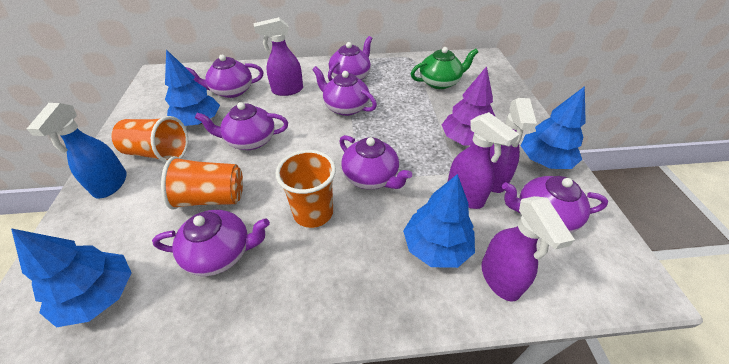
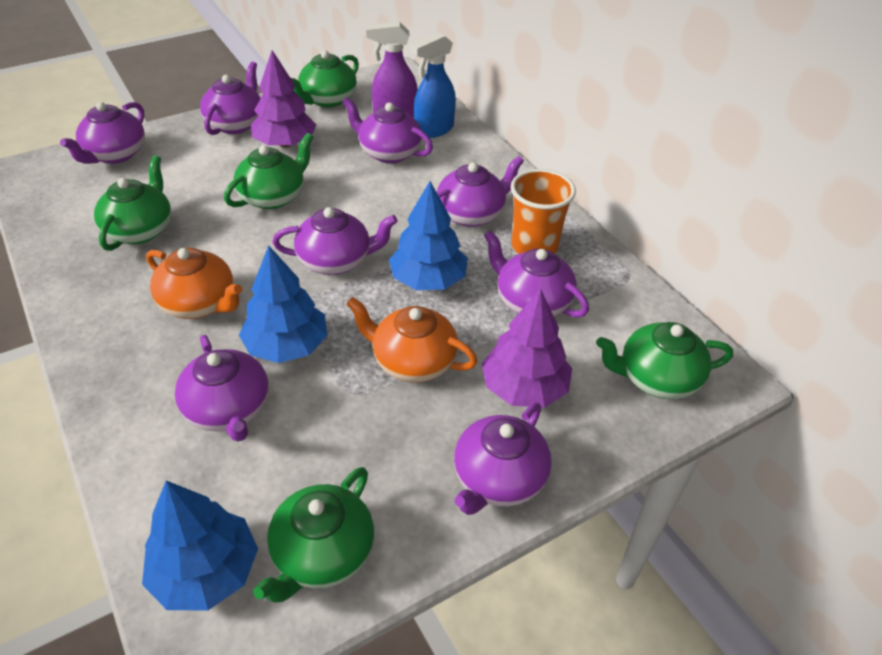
blue tree: 4 -> 3
green teapot: 1 -> 5
orange cup: 3 -> 1
orange teapot: 0 -> 2
purple spray bottle: 4 -> 1
purple teapot: 7 -> 8
purple tree: 1 -> 2

